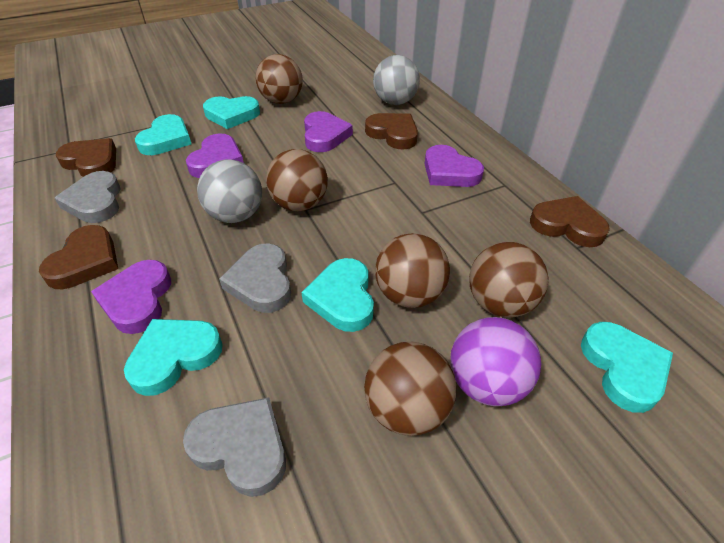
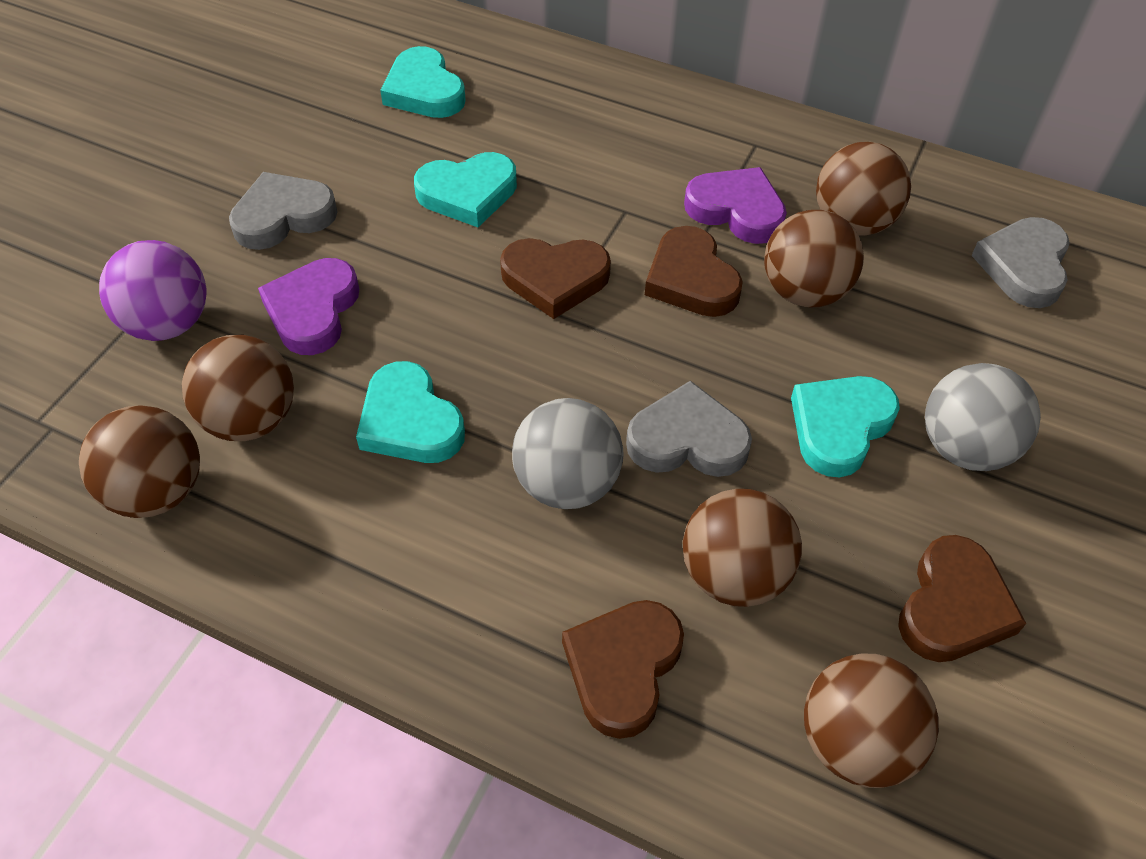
brown ball: 5 -> 6
purple heart: 4 -> 2
turquoise heart: 5 -> 4

